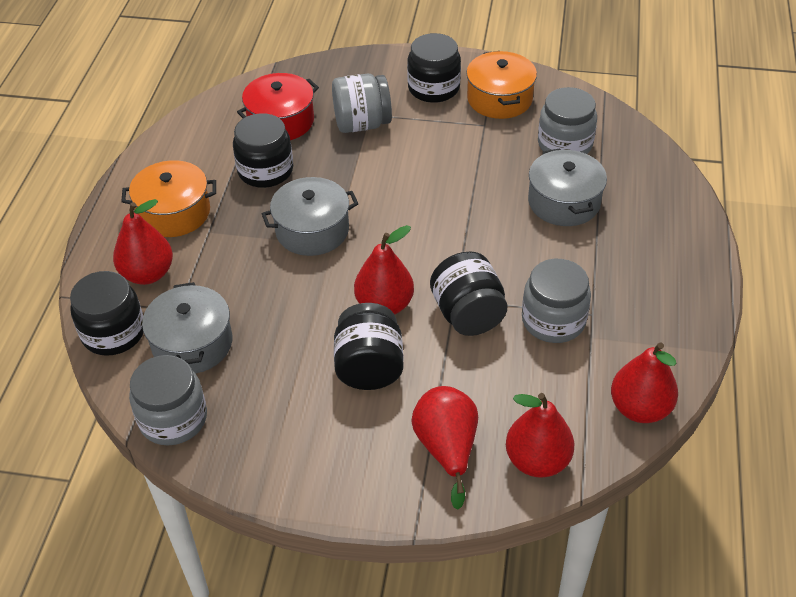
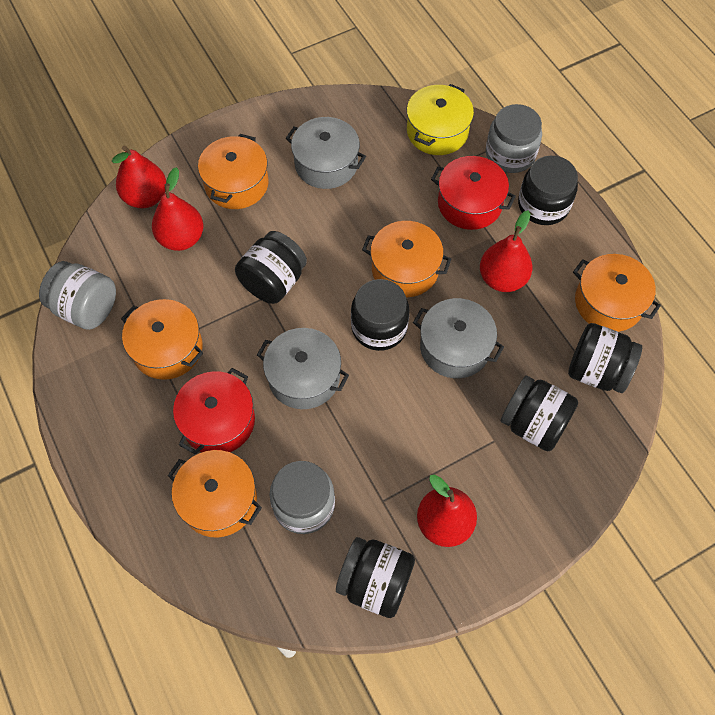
black jar: 5 -> 6
grey jar: 4 -> 3
orange pot: 2 -> 5
red pear: 5 -> 4
red pot: 1 -> 2
yellow pot: 0 -> 1

